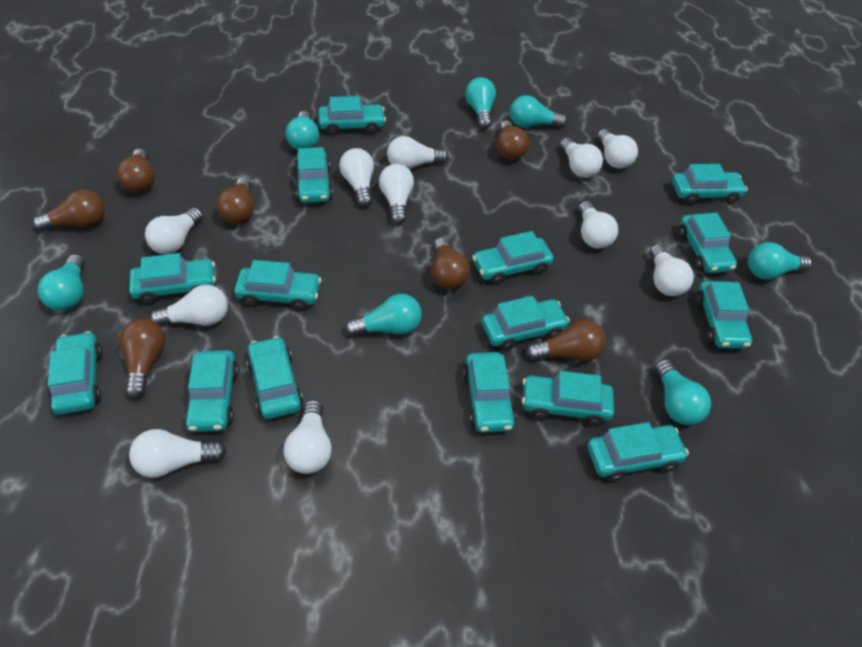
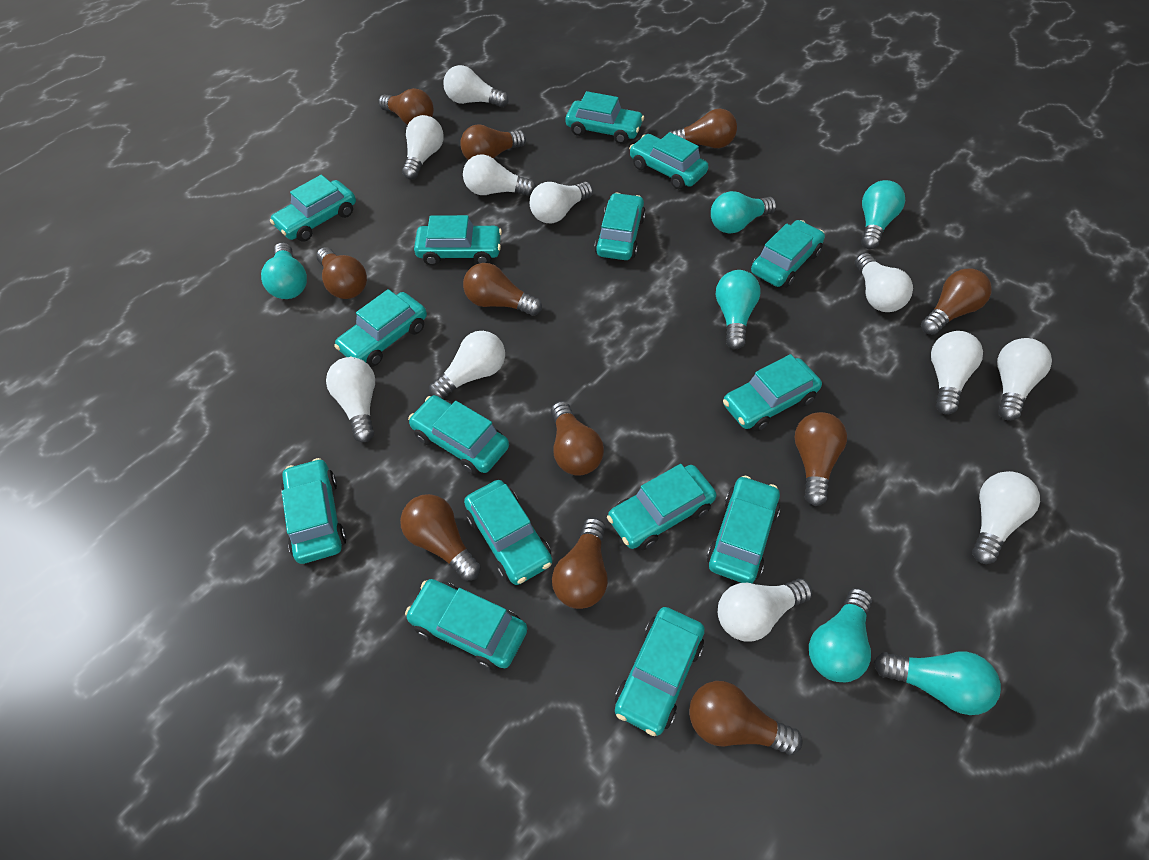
brown light bulb: 7 -> 11
turquoise light bulb: 7 -> 6

